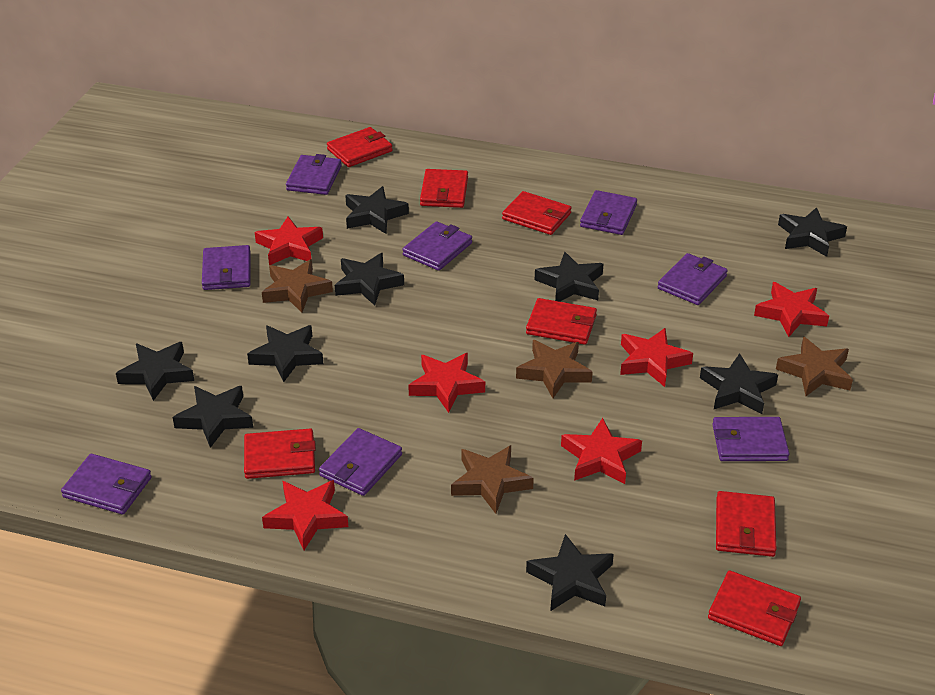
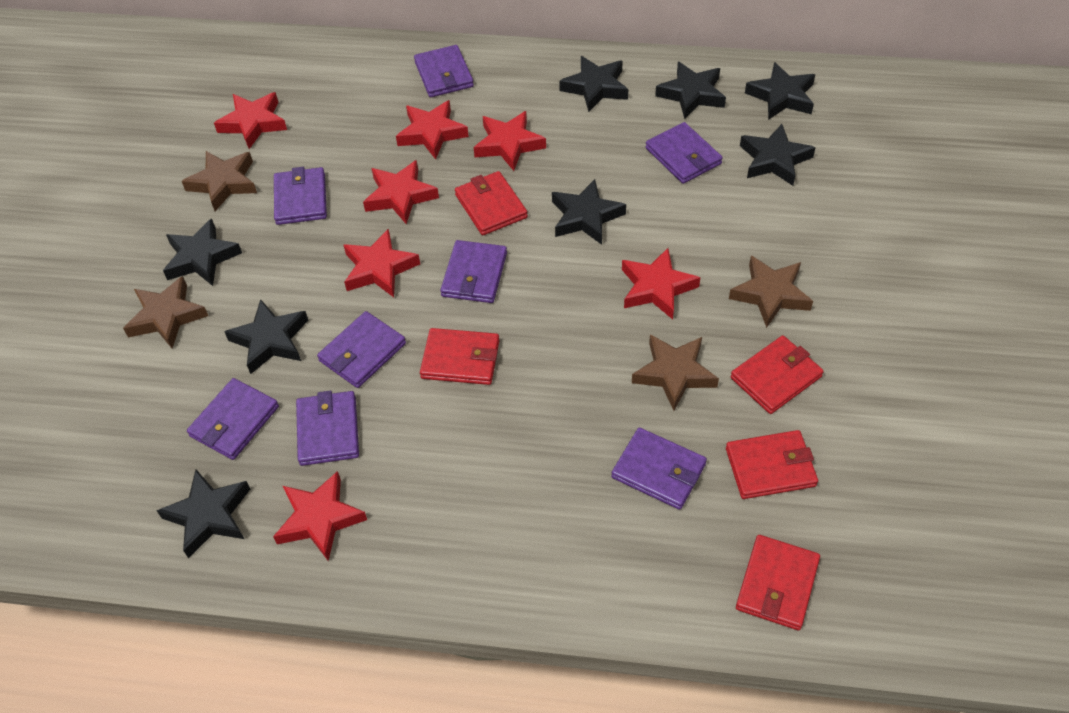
black star: 9 -> 8
red star: 6 -> 7
red wallet: 7 -> 5

